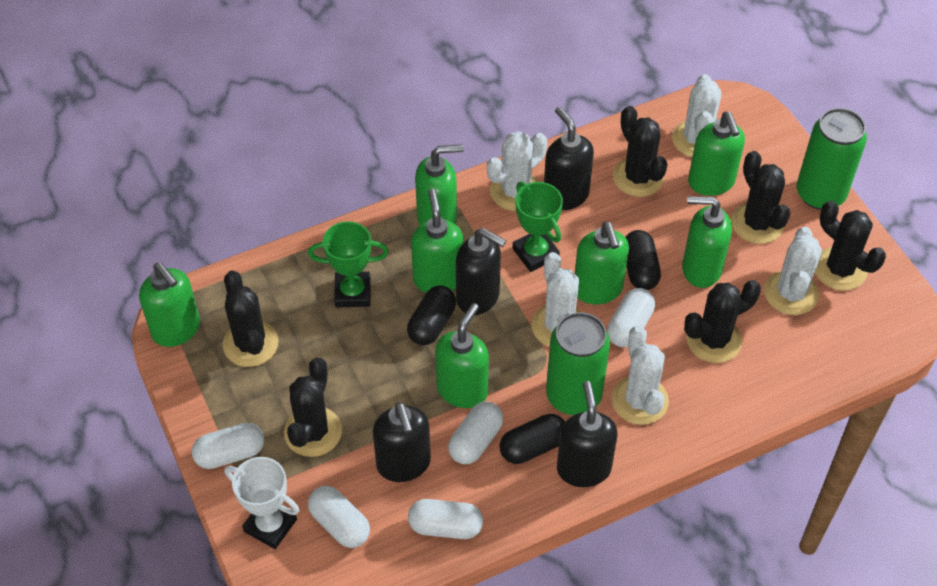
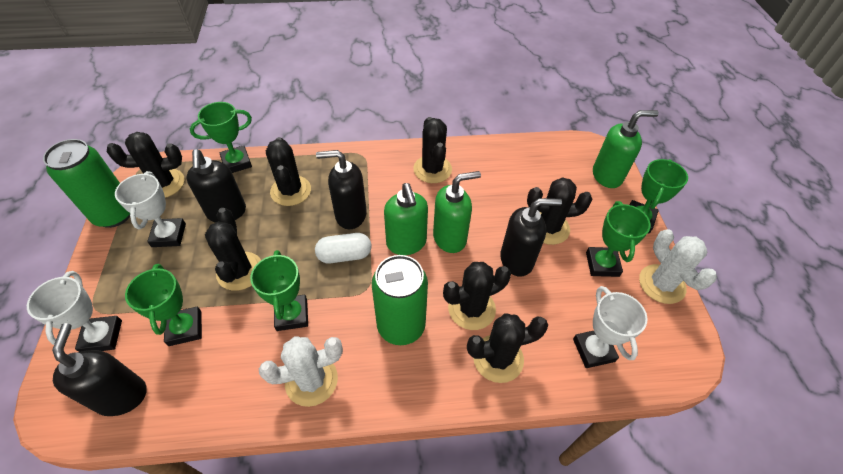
black cactus: 6 -> 7
black capsule: 3 -> 0
green soap dispenser: 7 -> 3
green trophy: 2 -> 5
white cactus: 5 -> 2
white capsule: 5 -> 1
white trophy: 1 -> 3

